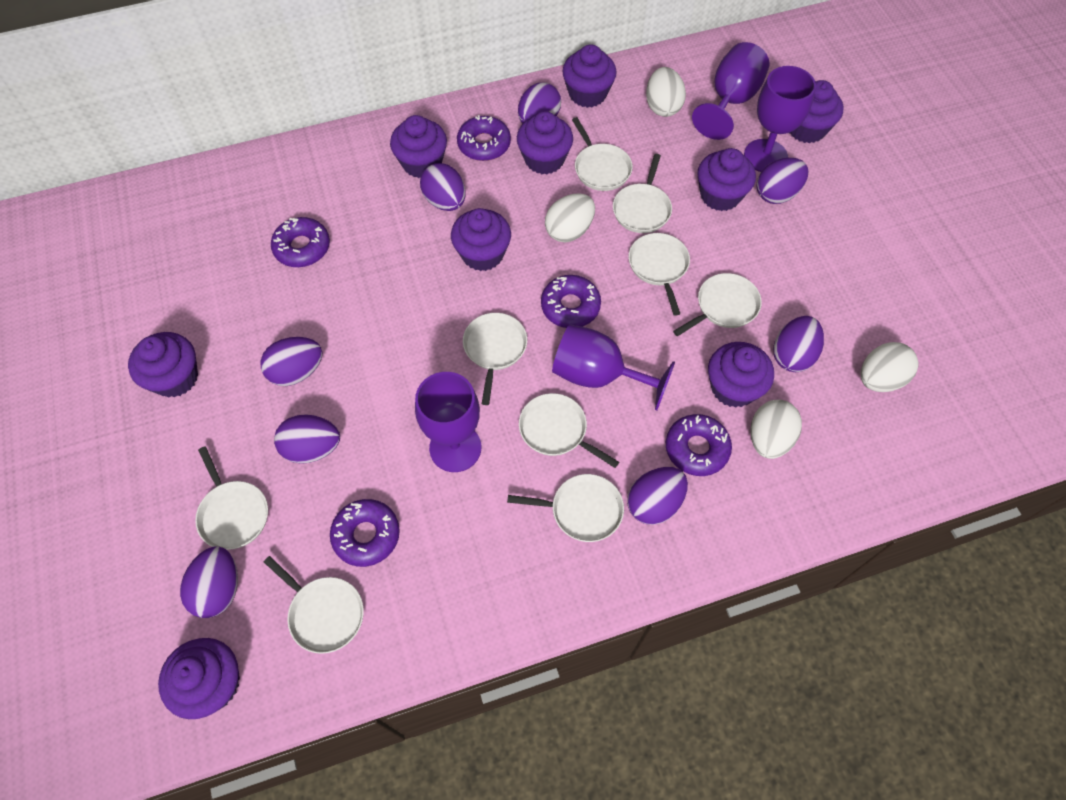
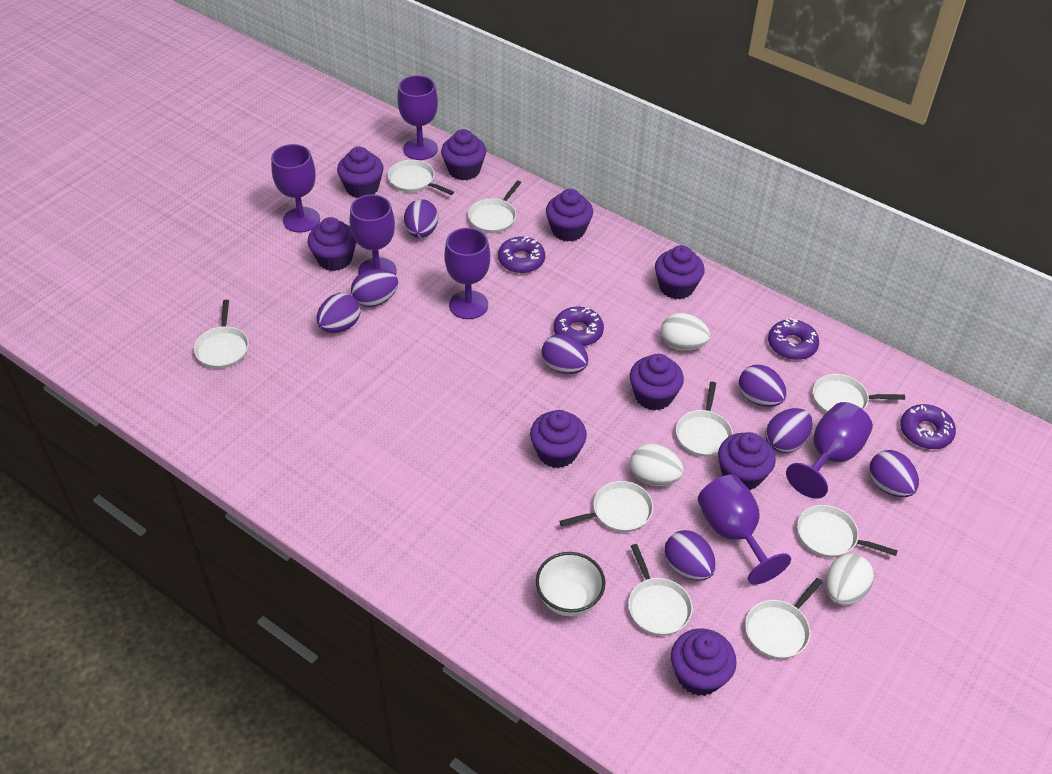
purple donut: 5 -> 4
purple goblet: 4 -> 6
white bowl: 0 -> 1
white egg: 4 -> 3

